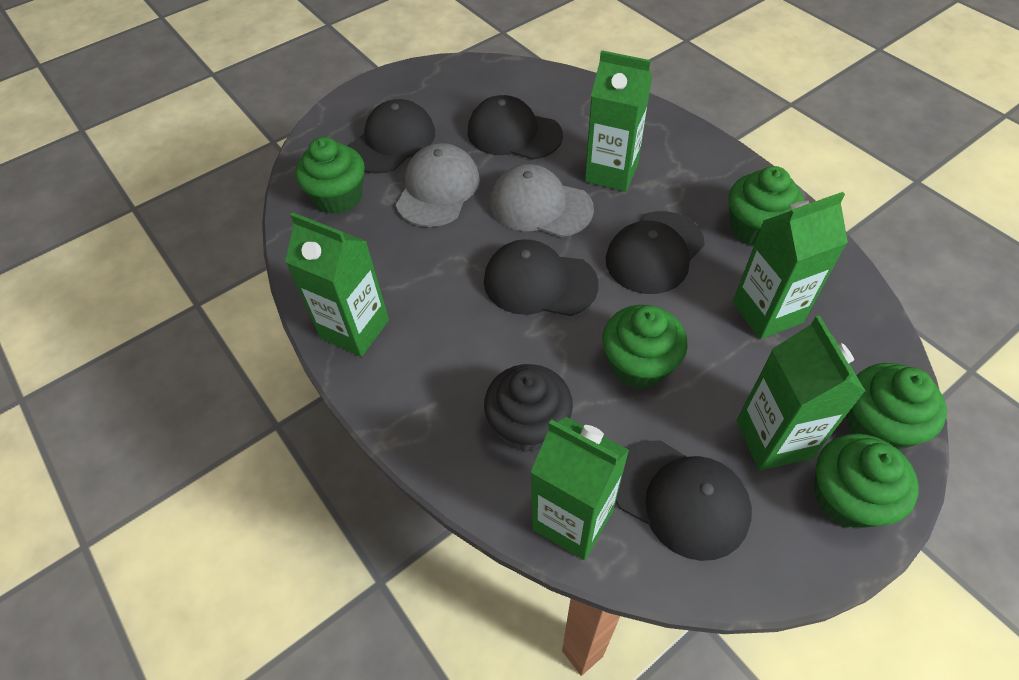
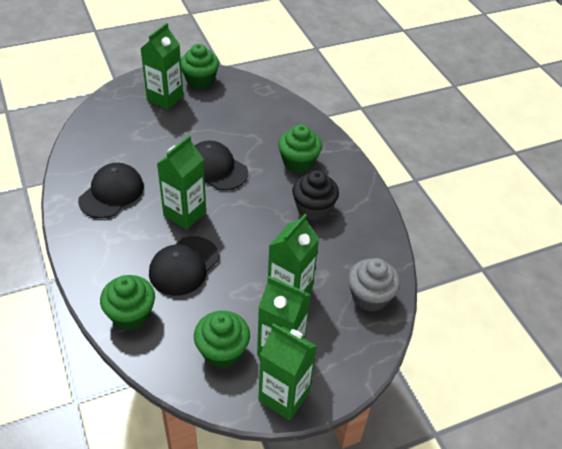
black cap: 5 -> 3
green cupcake: 5 -> 4
grey cap: 2 -> 0
grey cupcake: 0 -> 1

